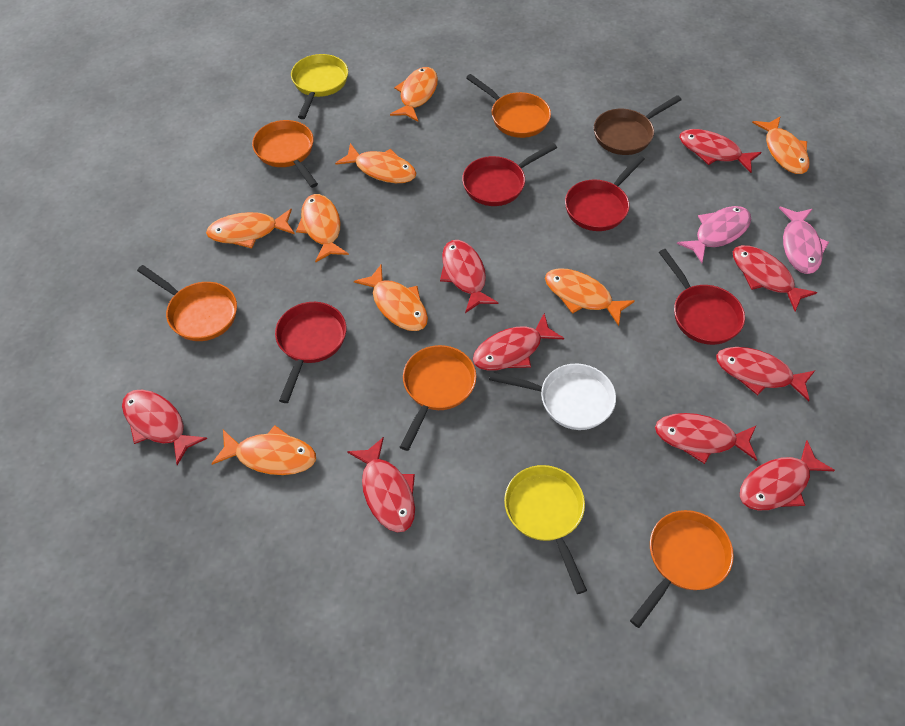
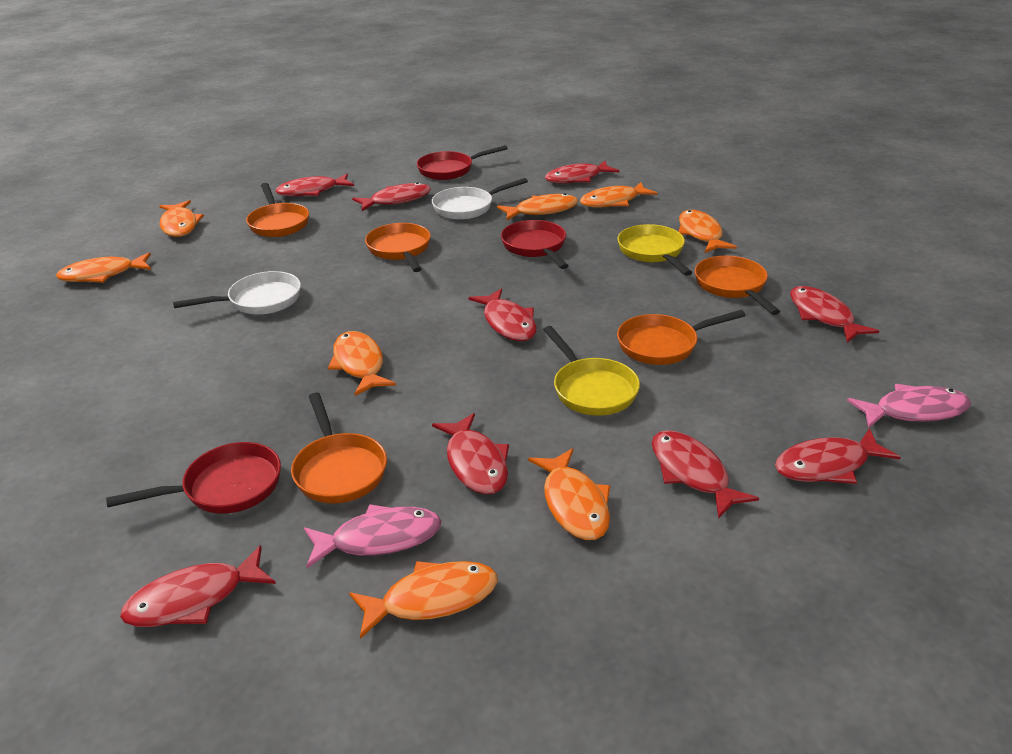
brown pan: 1 -> 0
red pan: 4 -> 3
white pan: 1 -> 2

